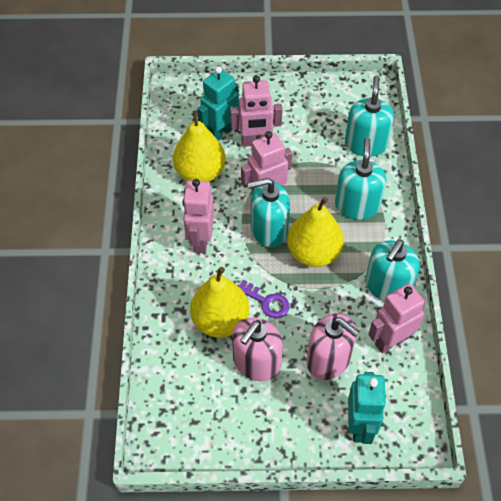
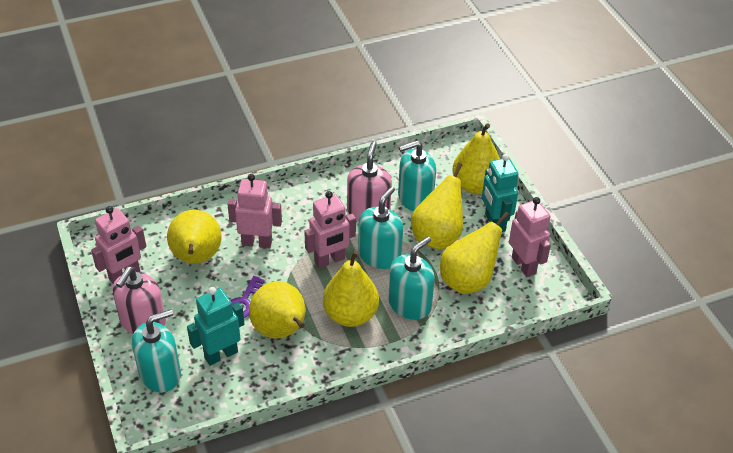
yellow pear: 3 -> 6

